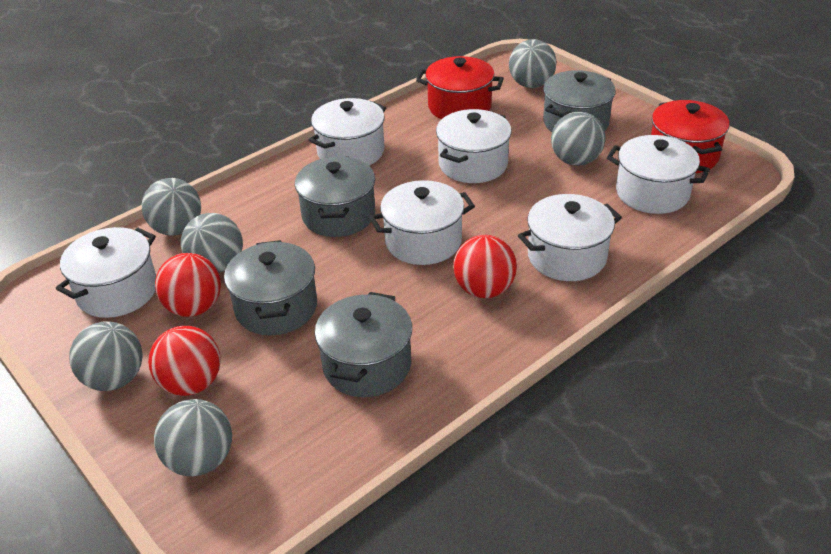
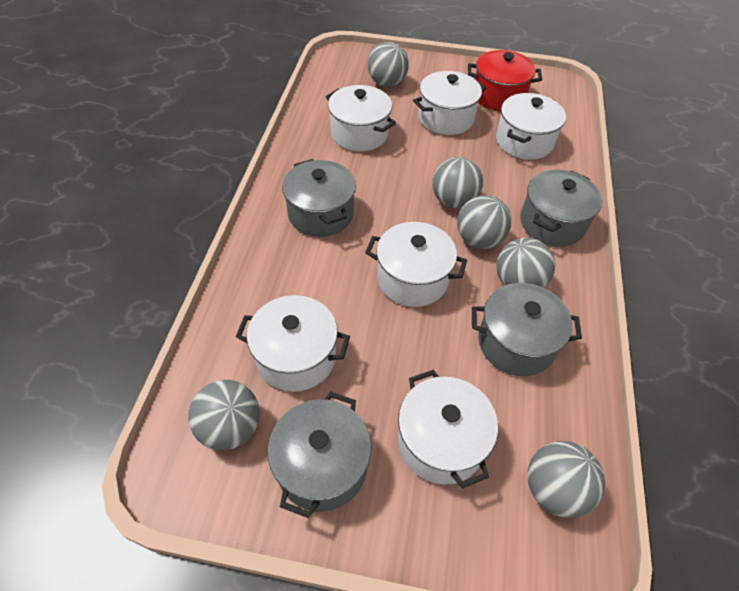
red ball: 3 -> 0
red pot: 2 -> 1

